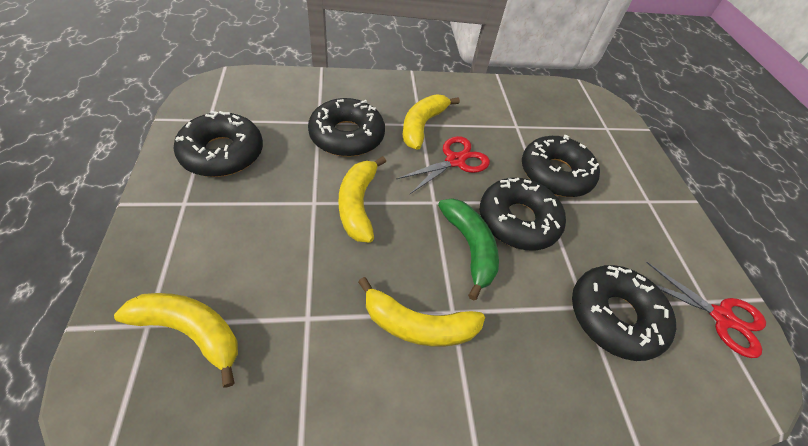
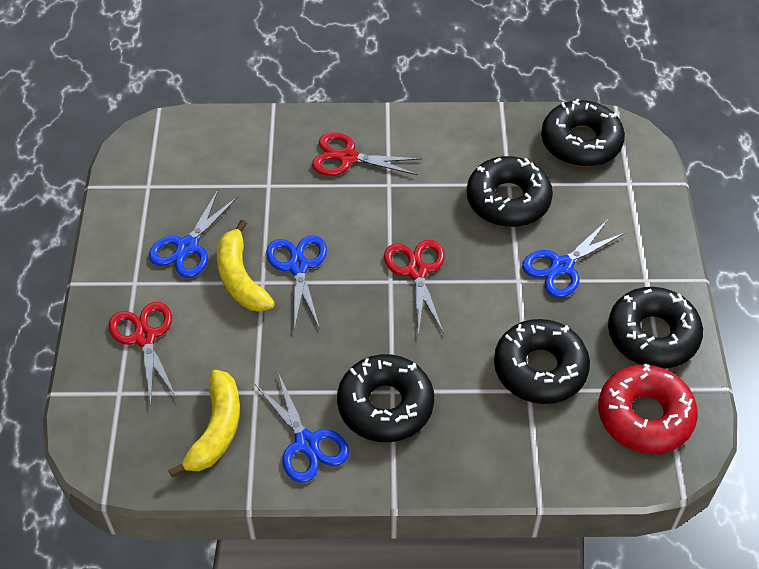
blue scissors: 0 -> 4
green banana: 1 -> 0
red donut: 0 -> 1
red scissors: 2 -> 3
yellow banana: 4 -> 2

